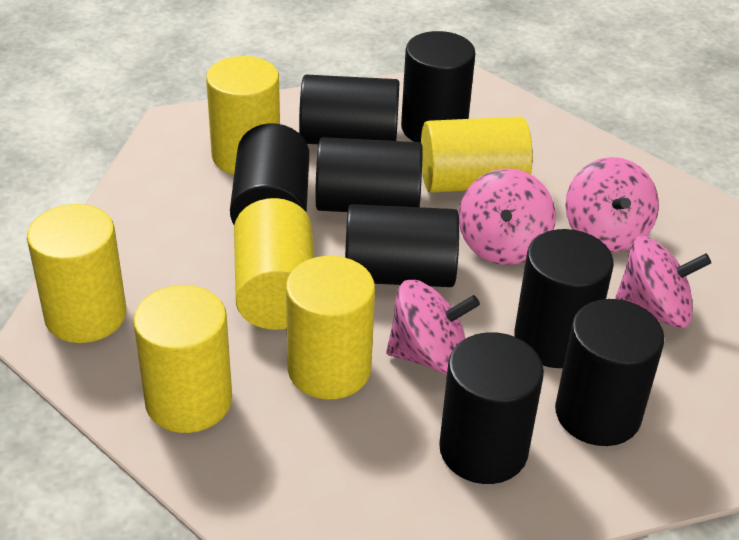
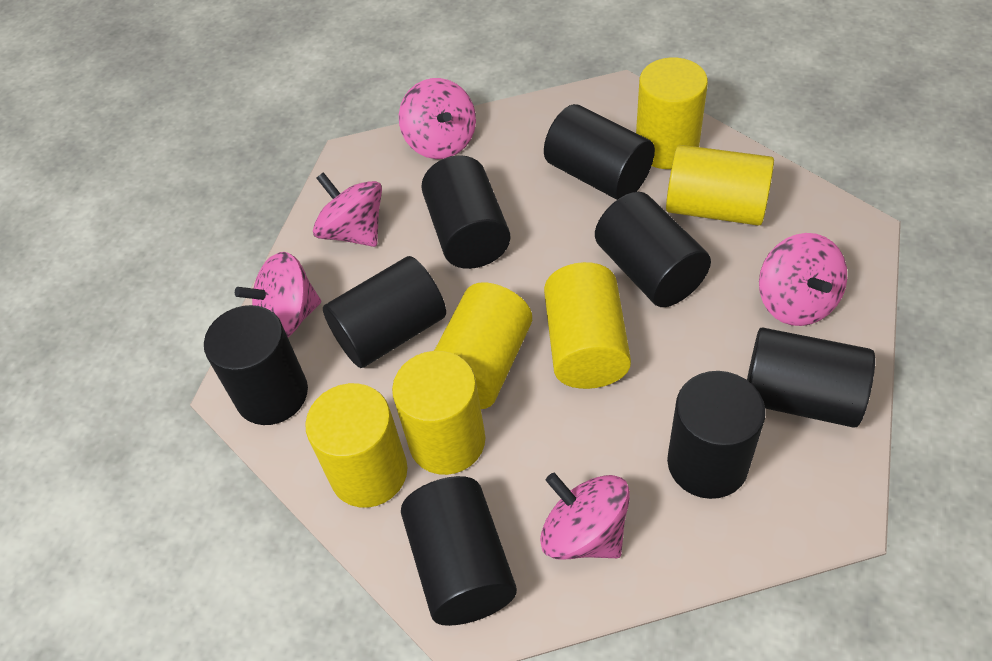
pink spinning top: 4 -> 5

